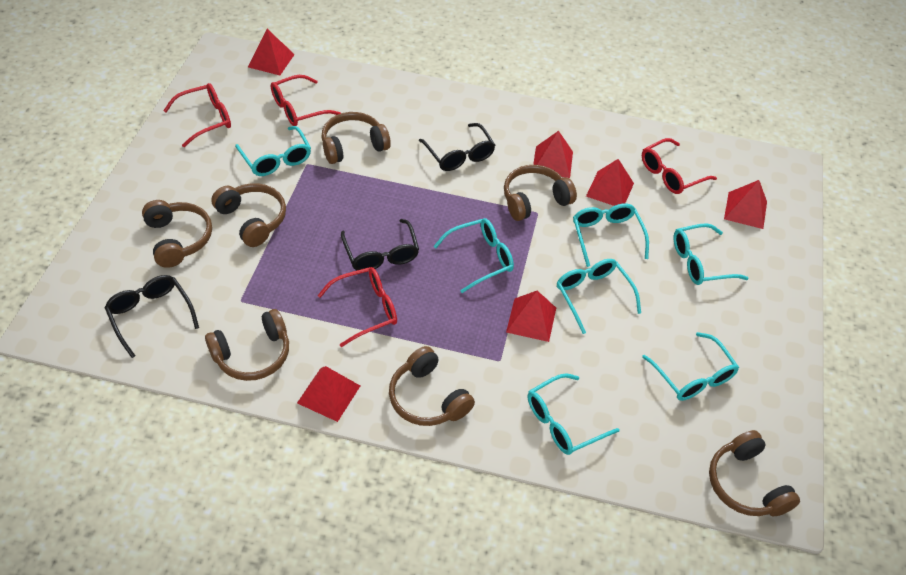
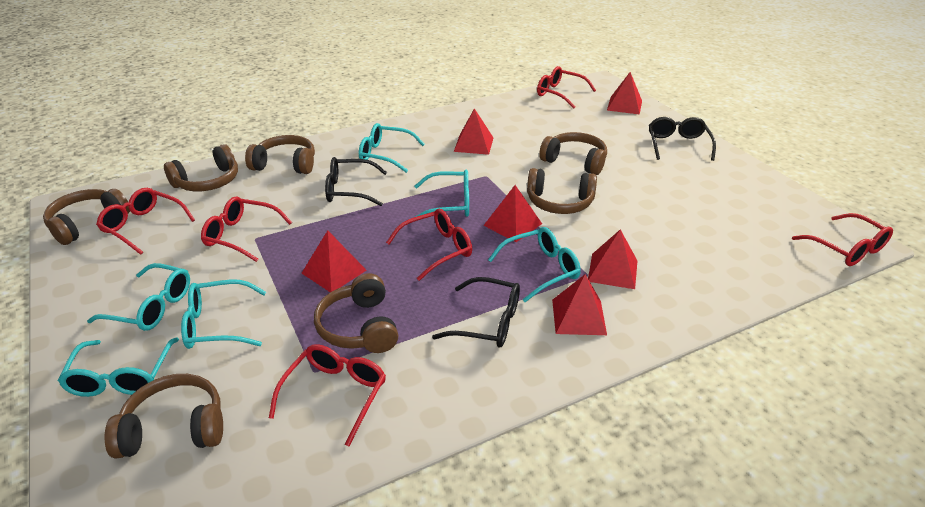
red glasses: 4 -> 6
turquoise glasses: 7 -> 6

